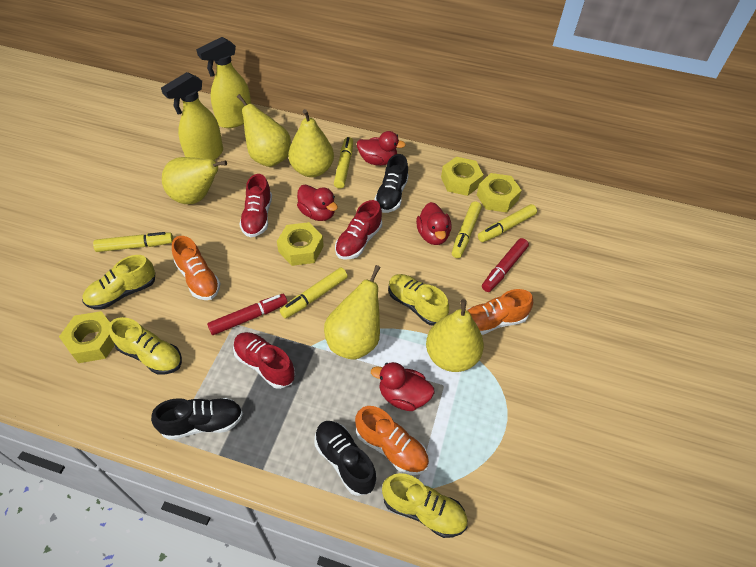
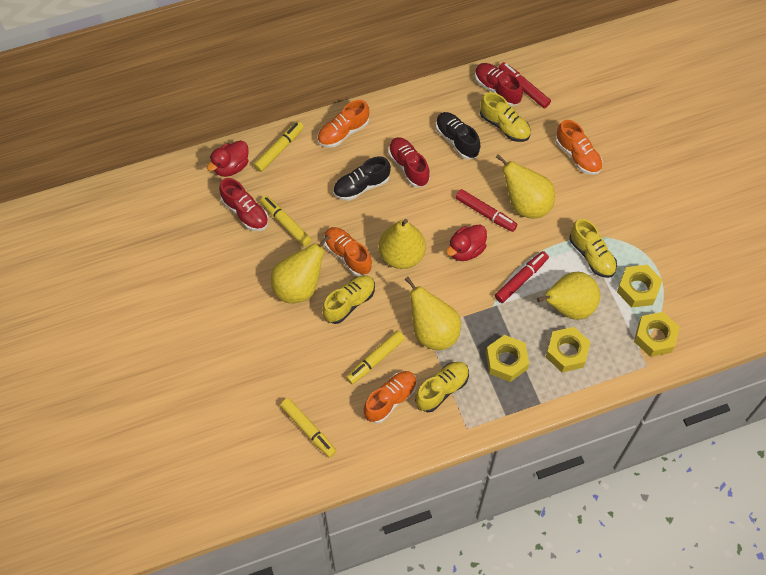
black shoe: 3 -> 2
orange shoe: 3 -> 4
red duck: 4 -> 2
red marker: 2 -> 3
yellow marker: 5 -> 4
yellow spray bottle: 2 -> 0

